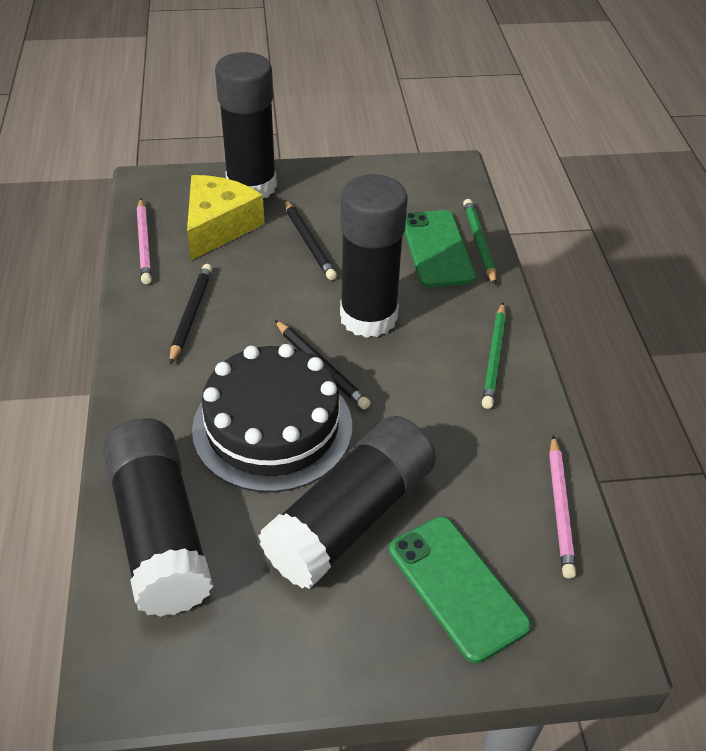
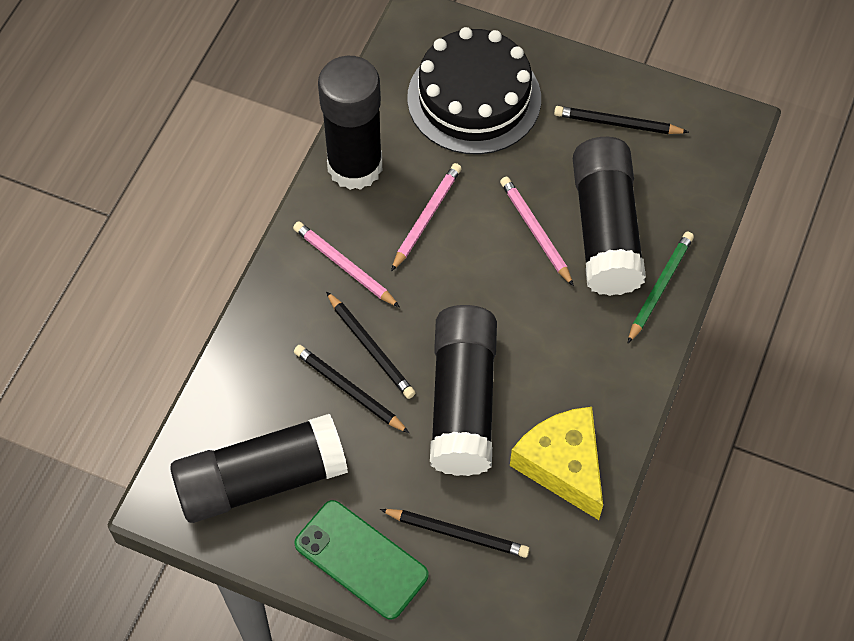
black pencil: 3 -> 4
green pencil: 2 -> 1
green phone: 2 -> 1
pink pencil: 2 -> 3

